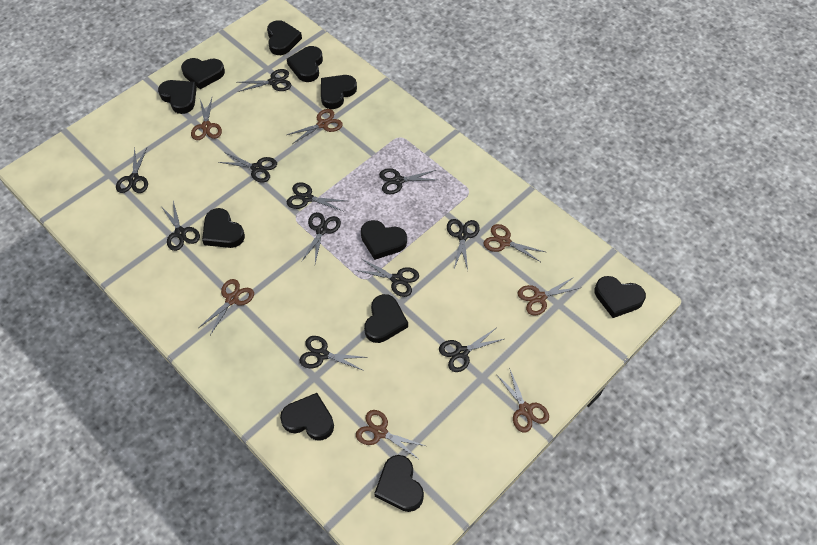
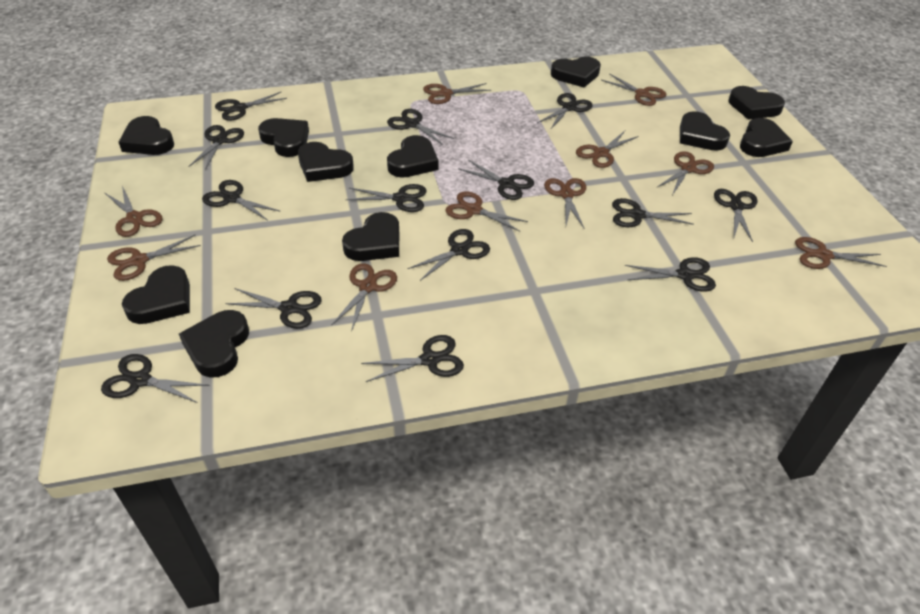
black scissors: 11 -> 14
brown scissors: 7 -> 10

